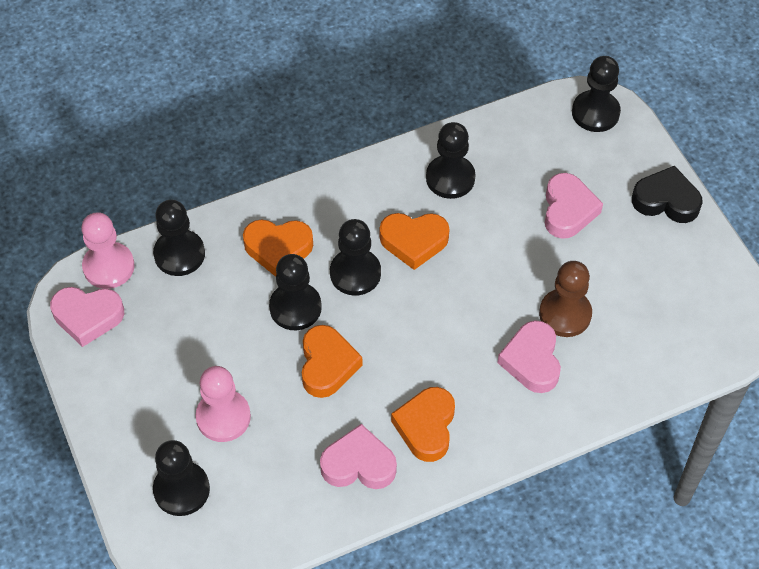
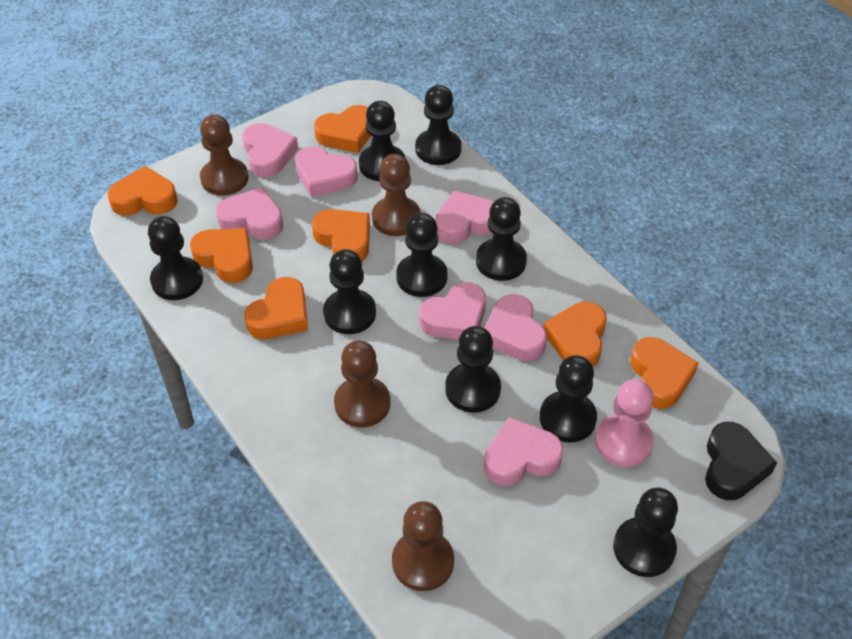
black pawn: 6 -> 9
brown pawn: 1 -> 4
orange heart: 4 -> 7
pink heart: 4 -> 7
pink pawn: 2 -> 1

